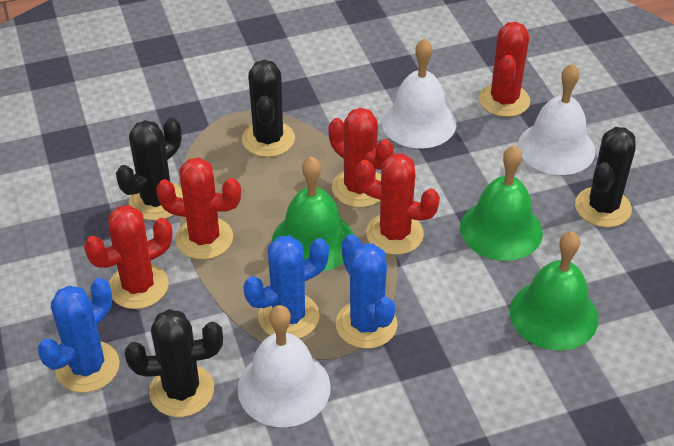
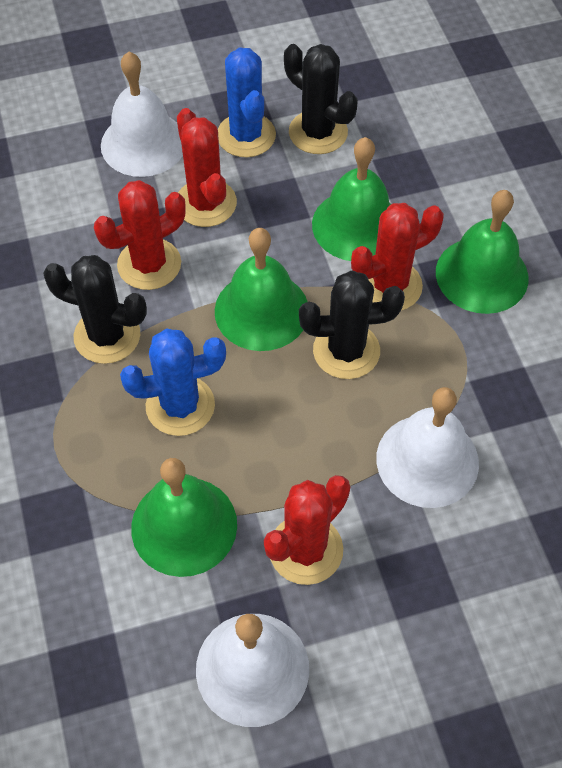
black cactus: 4 -> 3
blue cactus: 3 -> 2
green bell: 3 -> 4
red cactus: 5 -> 4

